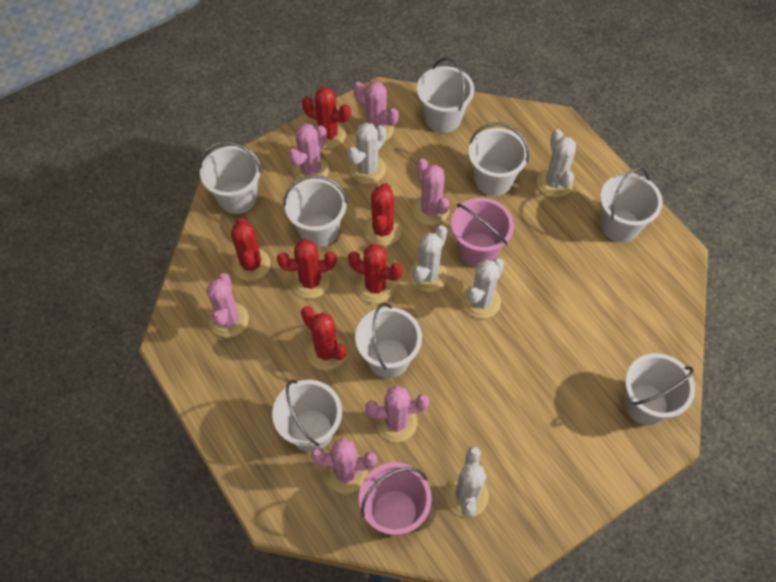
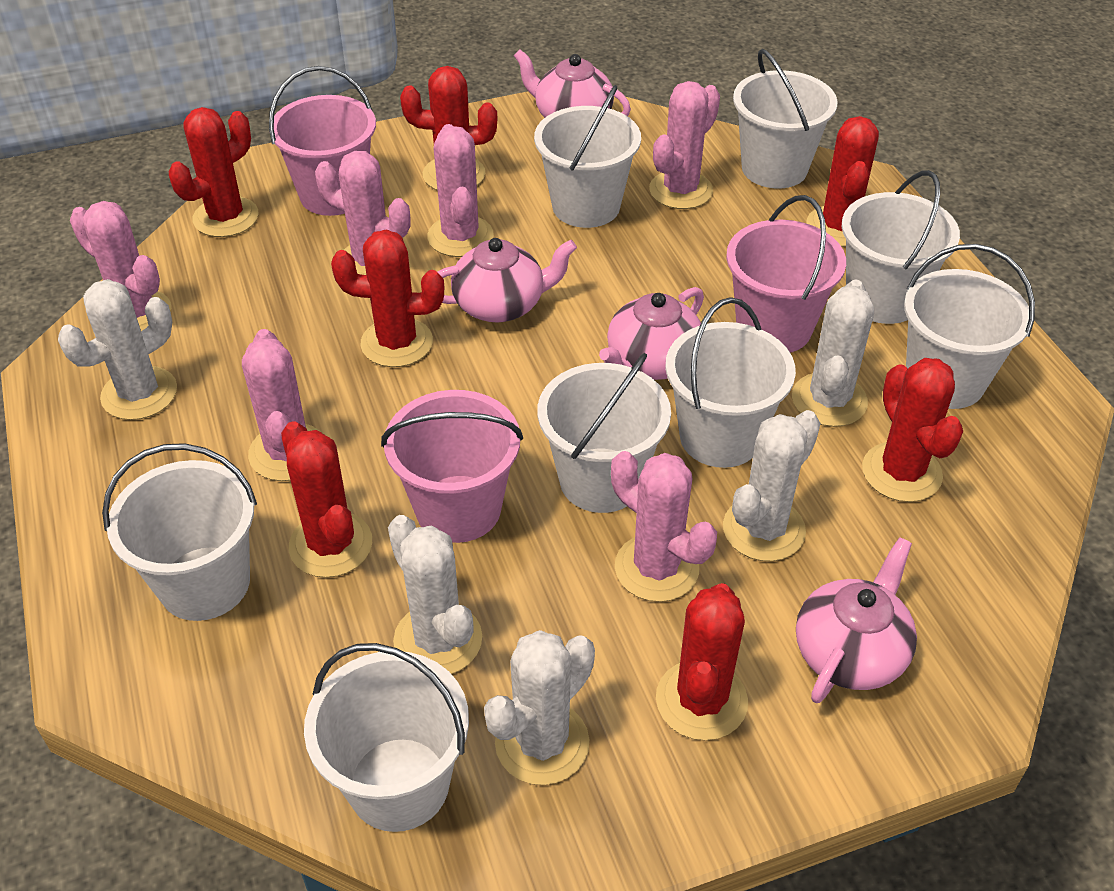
pink bucket: 2 -> 3
pink teapot: 0 -> 4
red cactus: 6 -> 7

